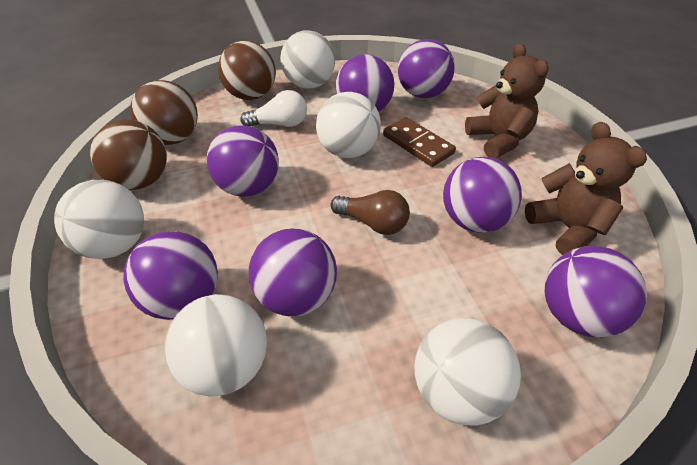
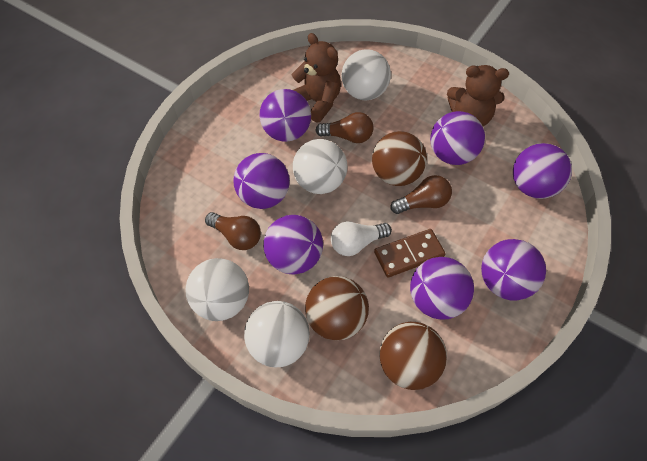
brown light bulb: 1 -> 3
white ball: 5 -> 4

